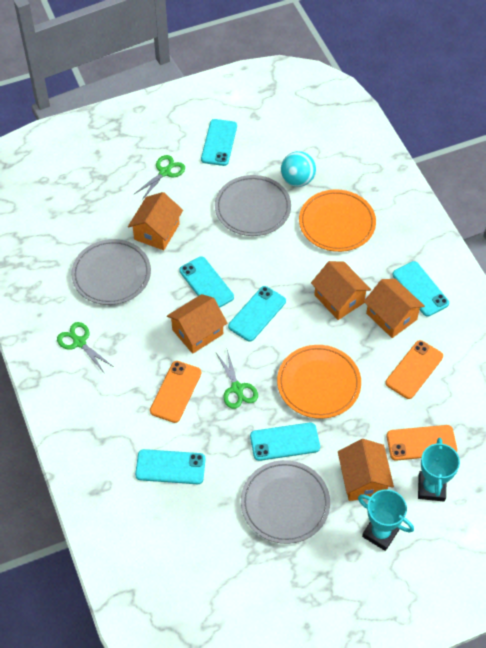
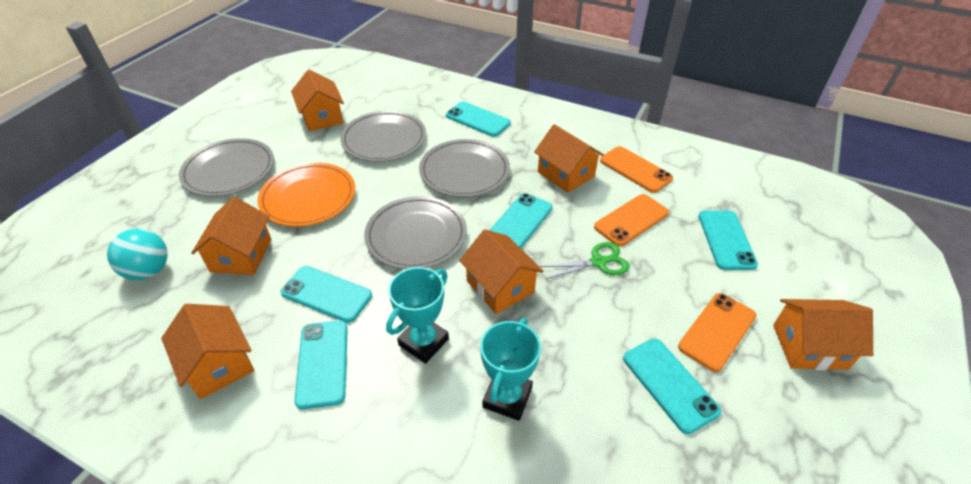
green scissors: 3 -> 1
grey plate: 3 -> 4
orange house: 5 -> 6
orange plate: 2 -> 1

